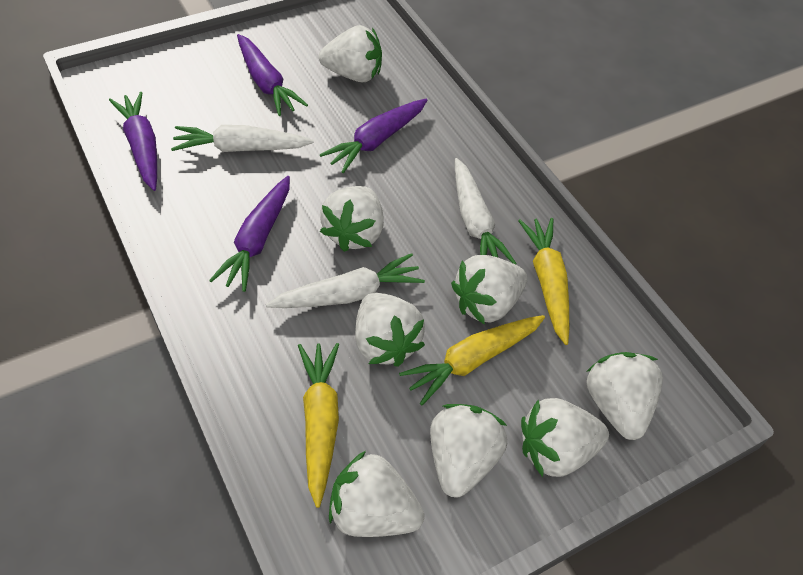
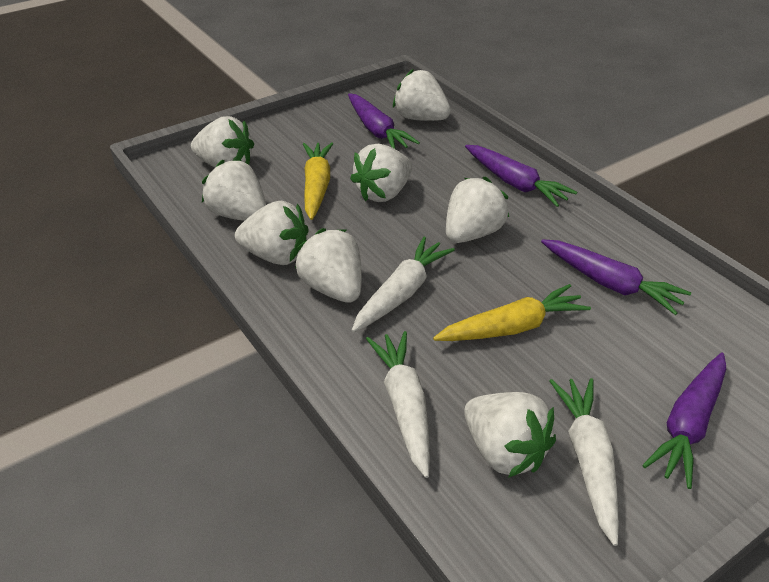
yellow carrot: 3 -> 2

